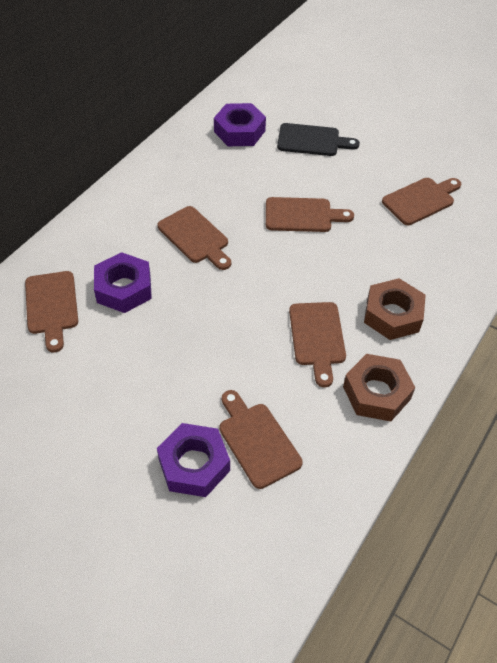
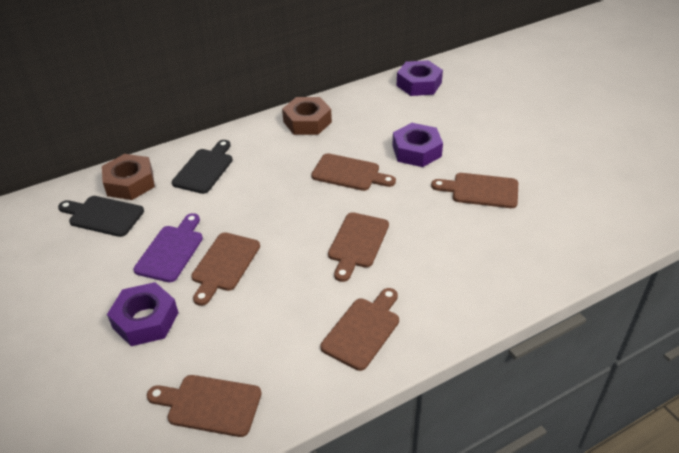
black cutting board: 1 -> 2
purple cutting board: 0 -> 1

